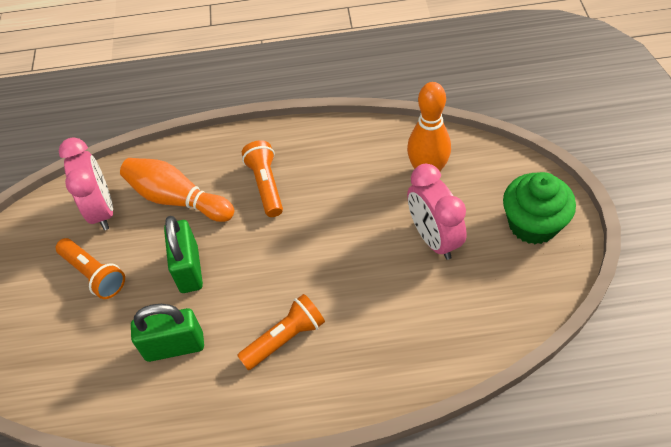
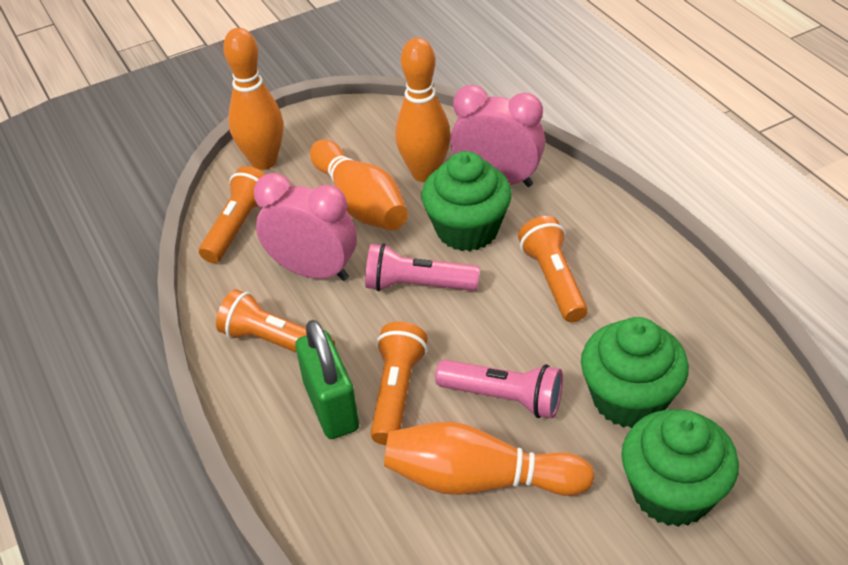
green cupcake: 1 -> 3
green padlock: 2 -> 1
orange bowling pin: 2 -> 4
orange flashlight: 3 -> 4
pink flashlight: 0 -> 2

